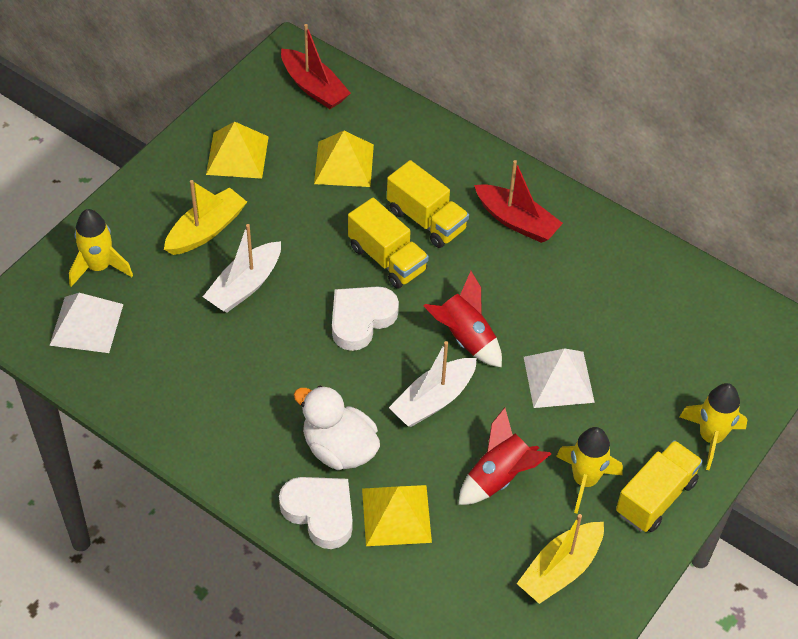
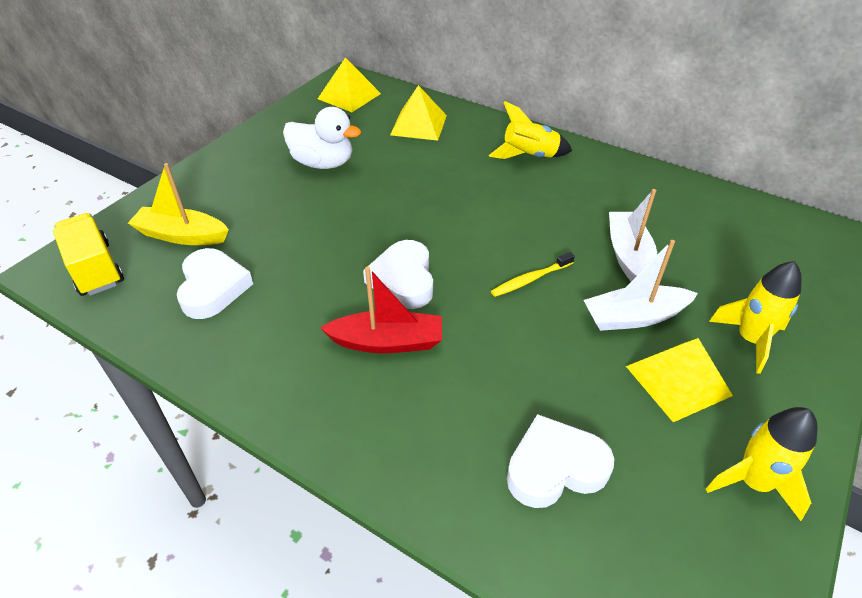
red boat: 2 -> 1
red rocket: 2 -> 0
white heart: 2 -> 3
white pyramid: 2 -> 0
yellow boat: 2 -> 1
yellow toothbrush: 0 -> 1
yellow truck: 3 -> 1

